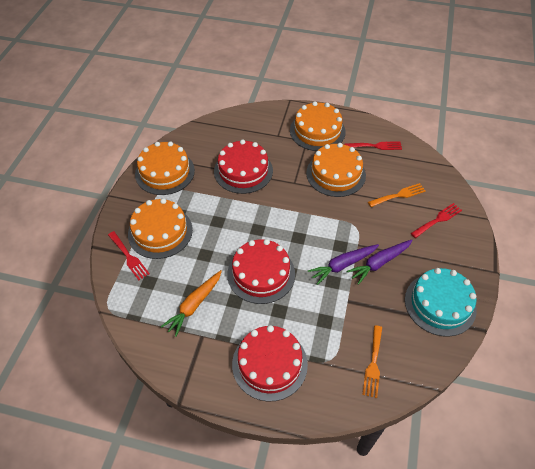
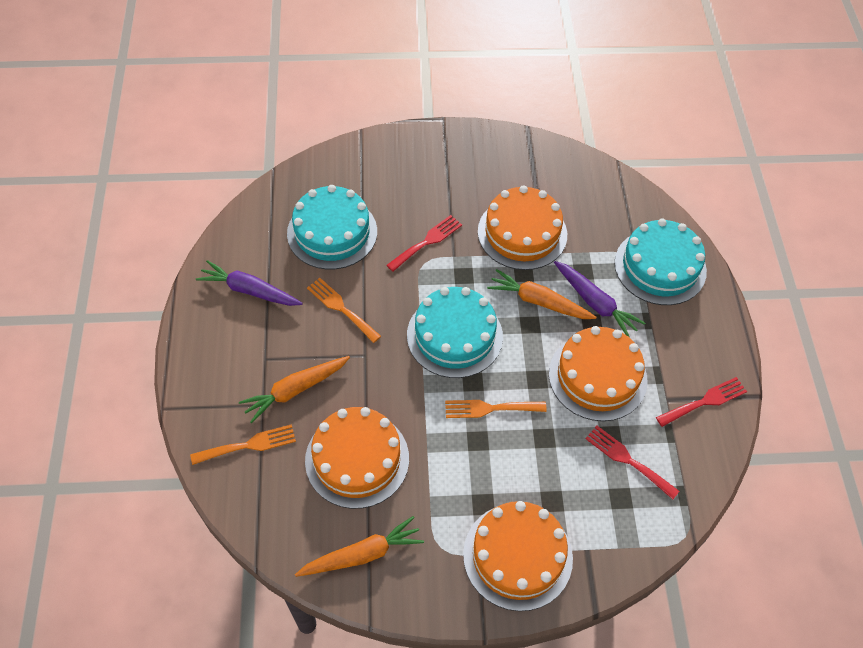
orange carrot: 1 -> 3
orange fork: 2 -> 3
red cake: 3 -> 0
turquoise cake: 1 -> 3

